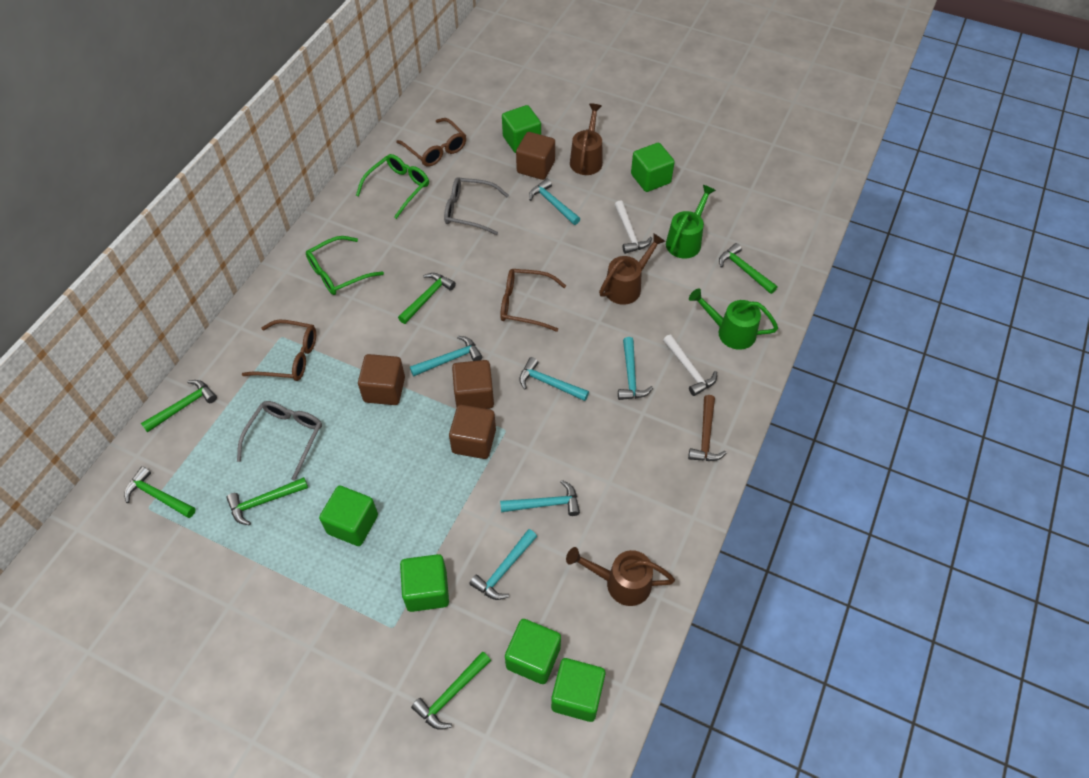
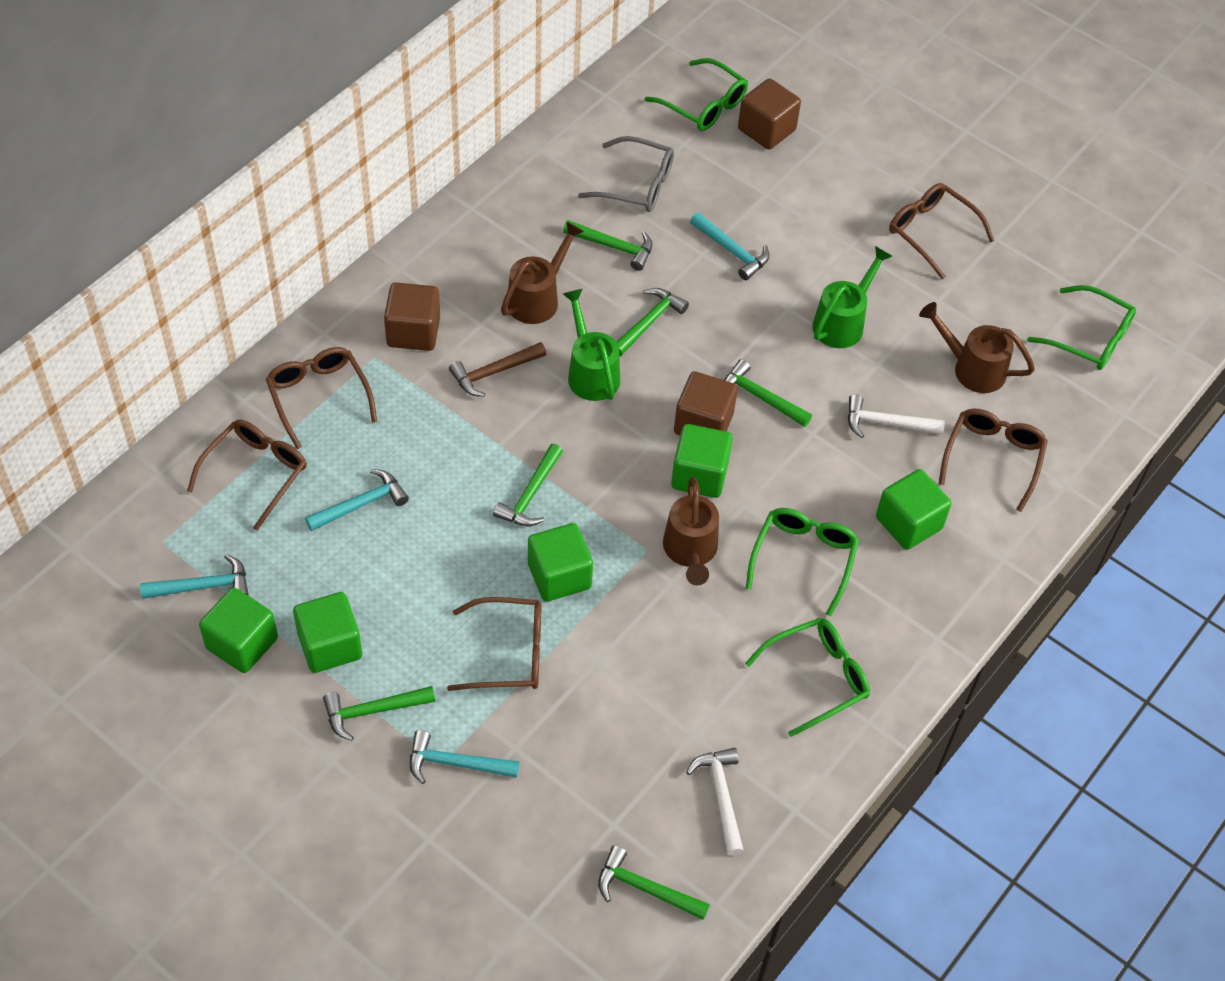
brown cube: 4 -> 3
brown glasses: 3 -> 5
green cube: 6 -> 5
green glasses: 2 -> 4
grey glasses: 2 -> 1
turquoise hammer: 6 -> 4

